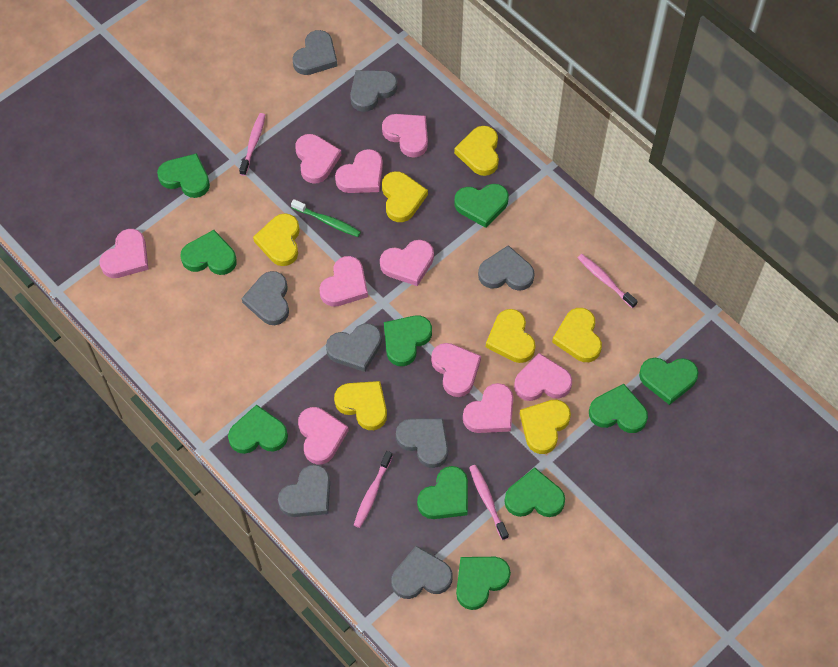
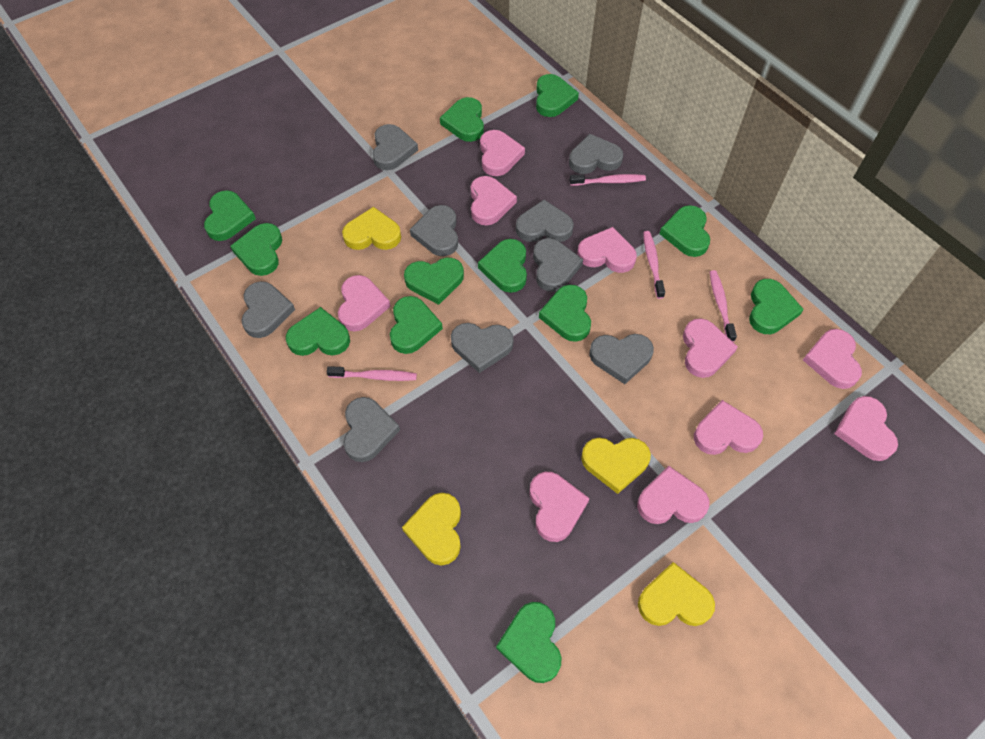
green heart: 10 -> 12
green toothbrush: 1 -> 0
grey heart: 8 -> 9
yellow heart: 7 -> 4

